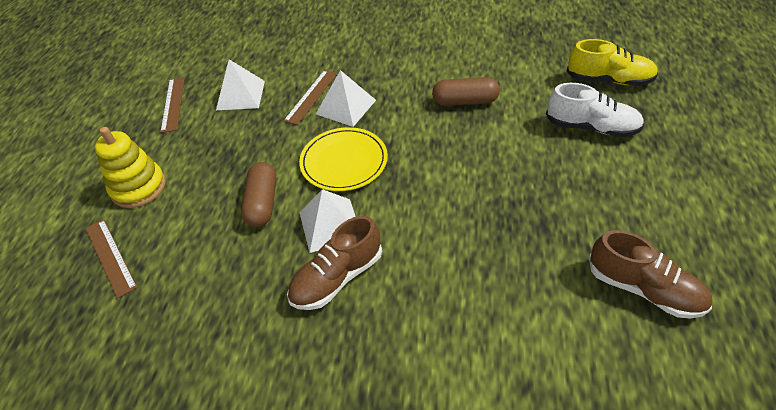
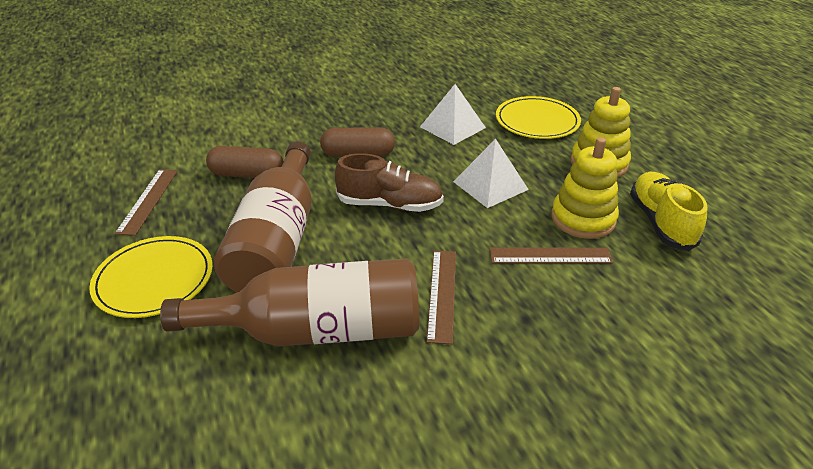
brown bottle: 0 -> 2
brown shoe: 2 -> 1
white pyramid: 3 -> 2
white shoe: 1 -> 0
yellow plate: 1 -> 2
yellow stacking toy: 1 -> 2

